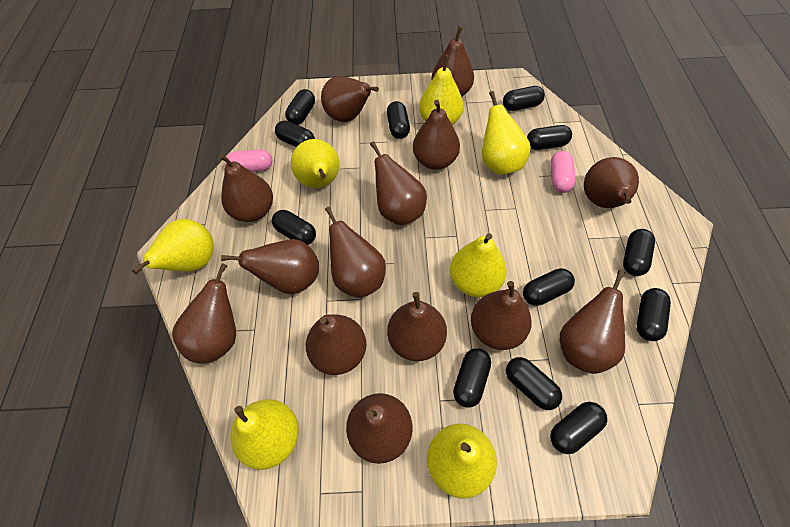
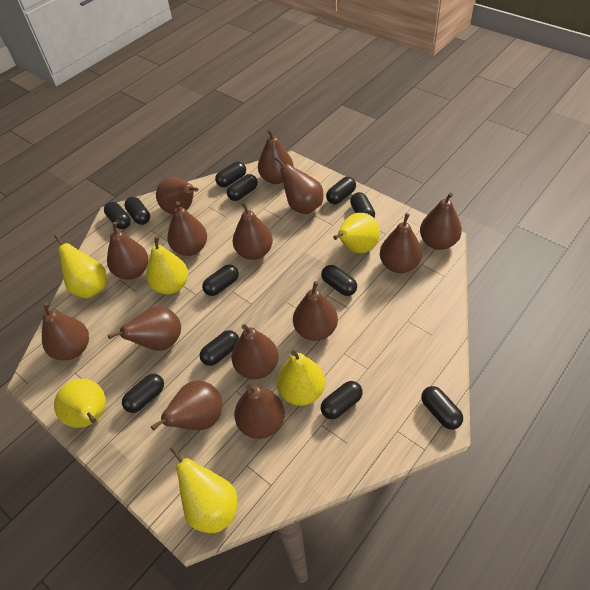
pink capsule: 2 -> 0
yellow pear: 7 -> 6

